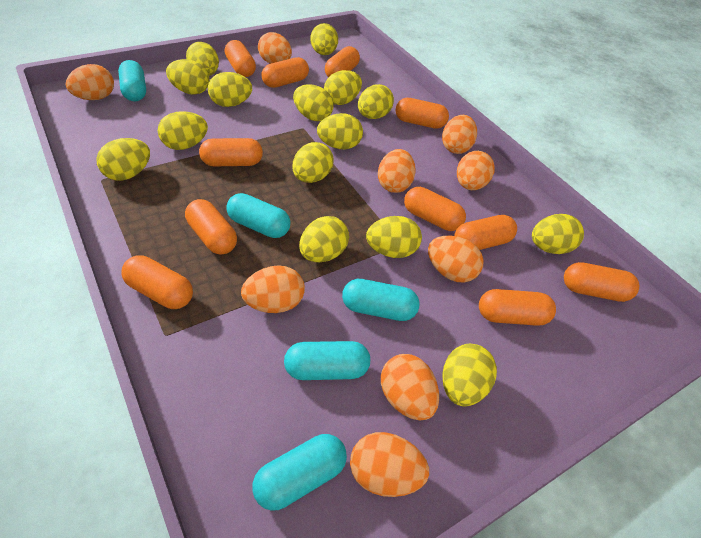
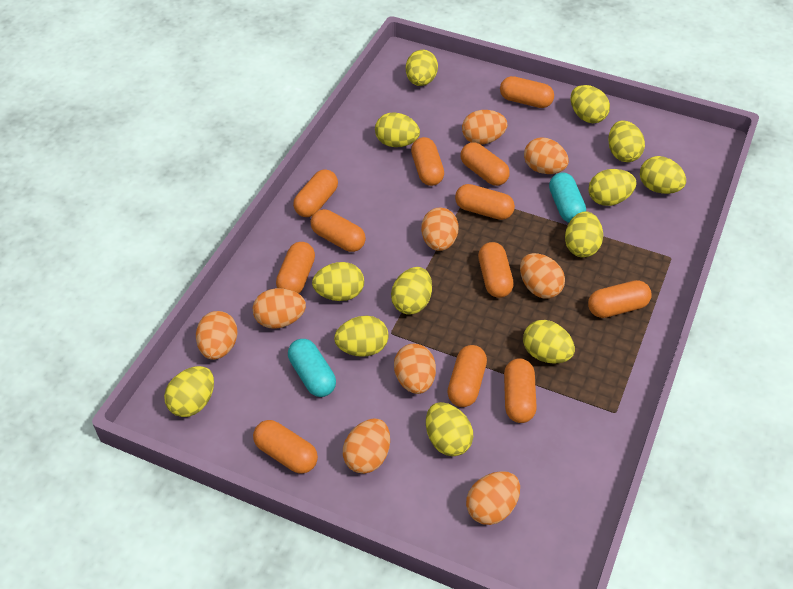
orange capsule: 11 -> 12
turquoise capsule: 5 -> 2
yellow egg: 15 -> 13

